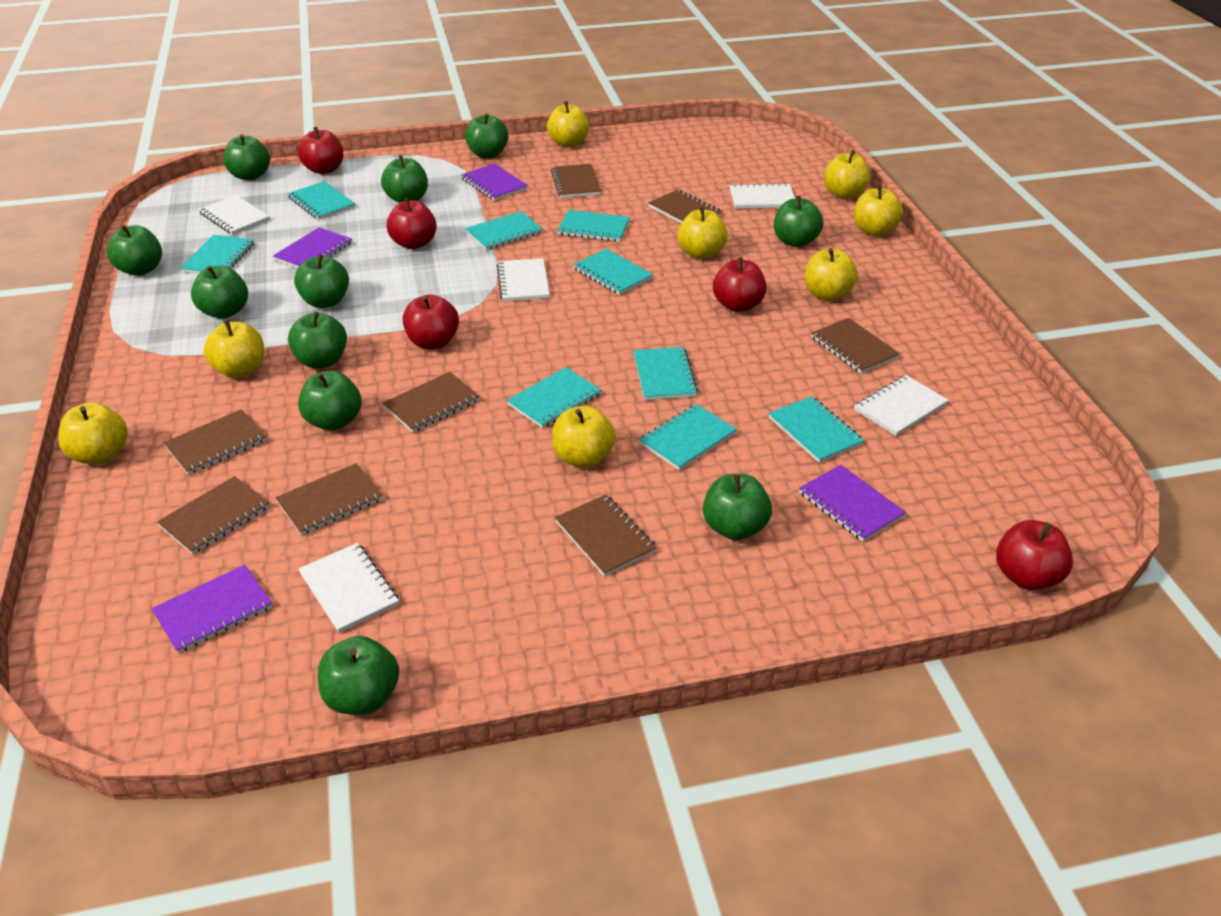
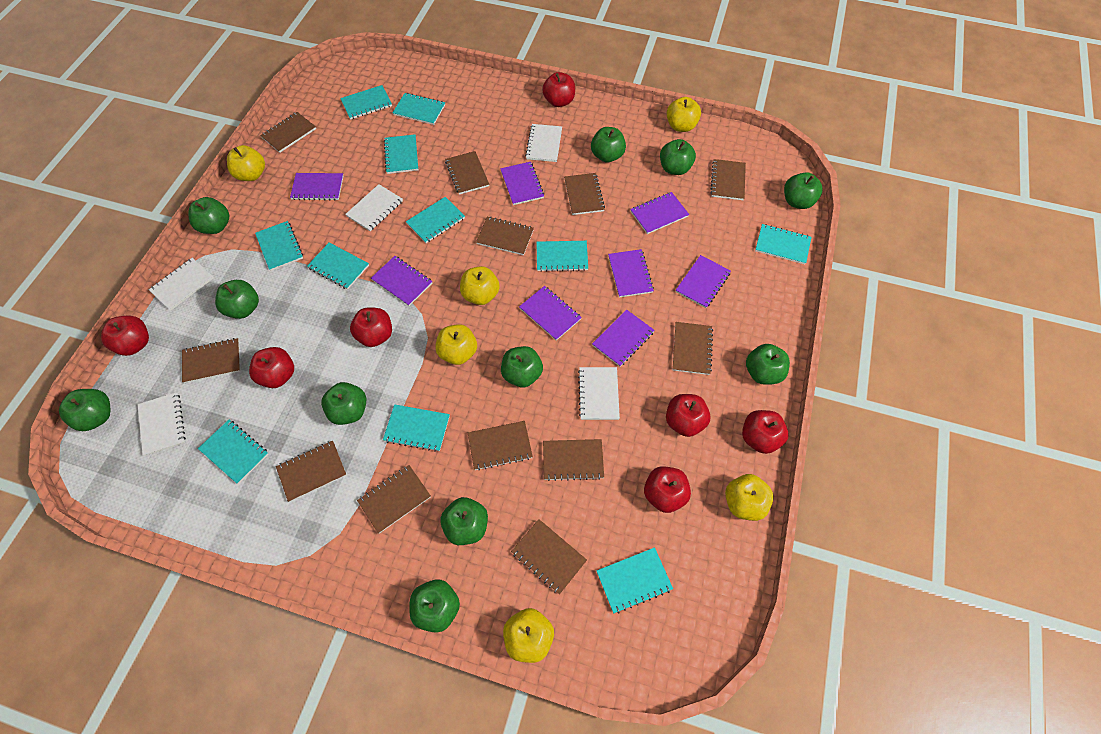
brown notebook: 8 -> 12
purple notebook: 4 -> 8
red apple: 5 -> 7
turquoise notebook: 9 -> 11
yellow apple: 8 -> 6

